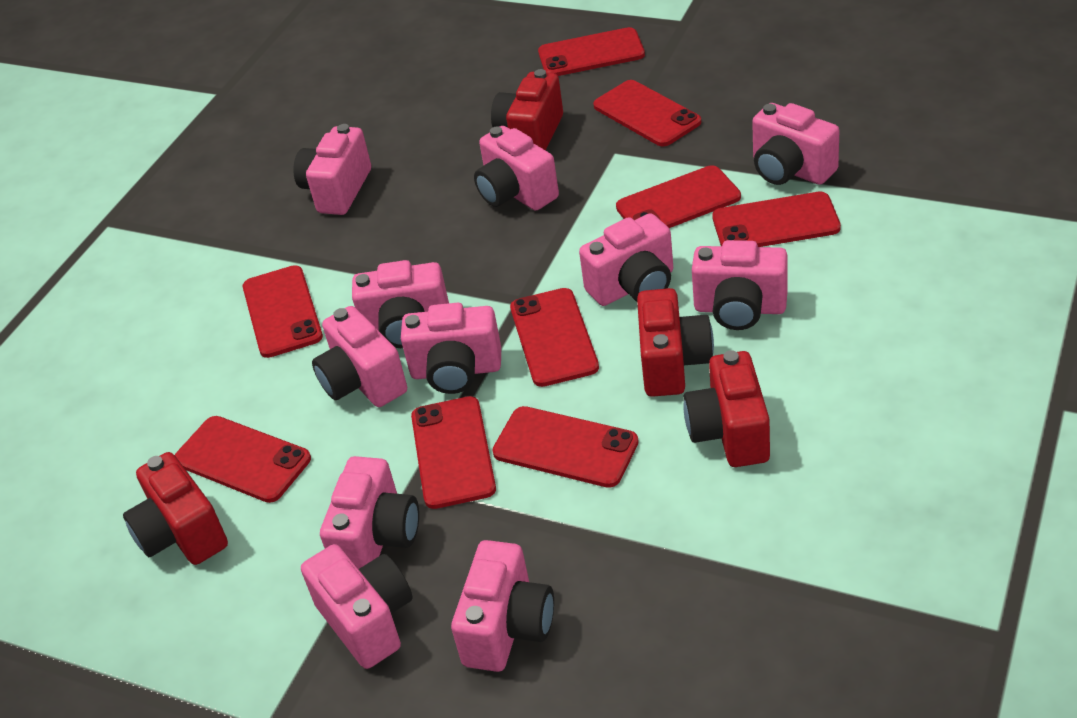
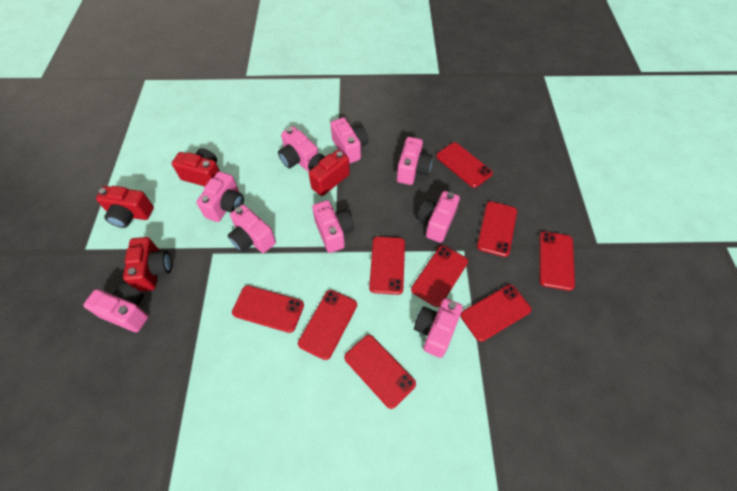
pink camera: 11 -> 9

